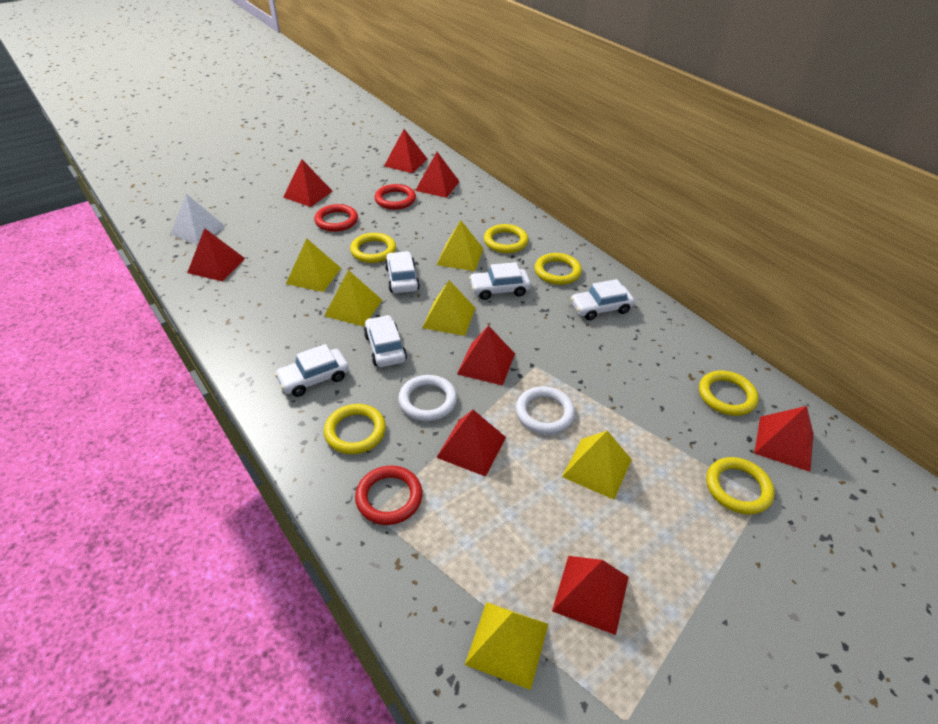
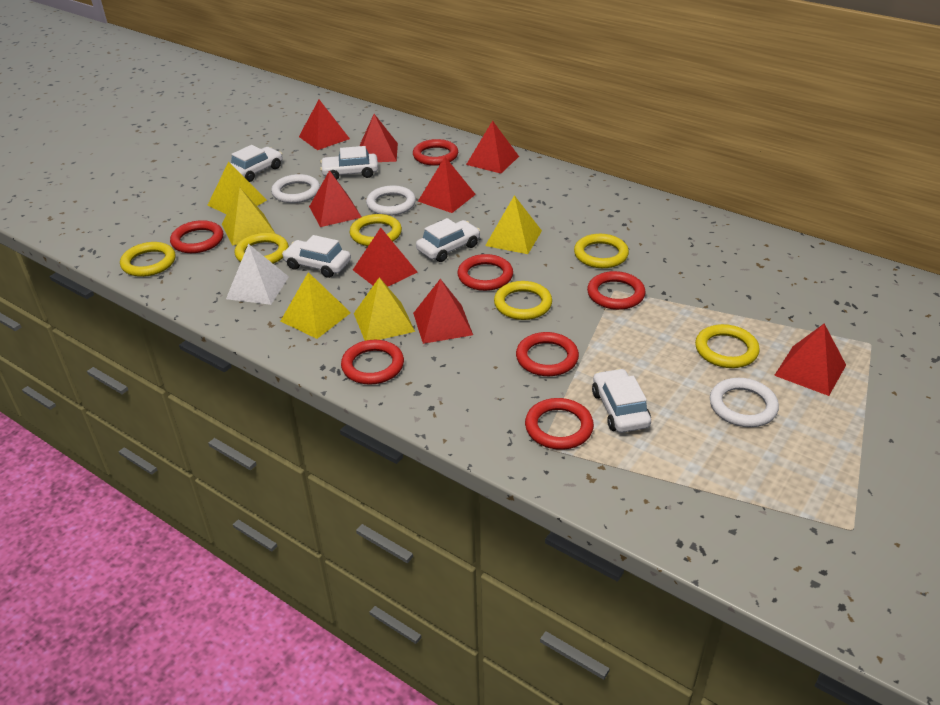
red ring: 3 -> 7
white ring: 2 -> 3
yellow pyramid: 6 -> 5

